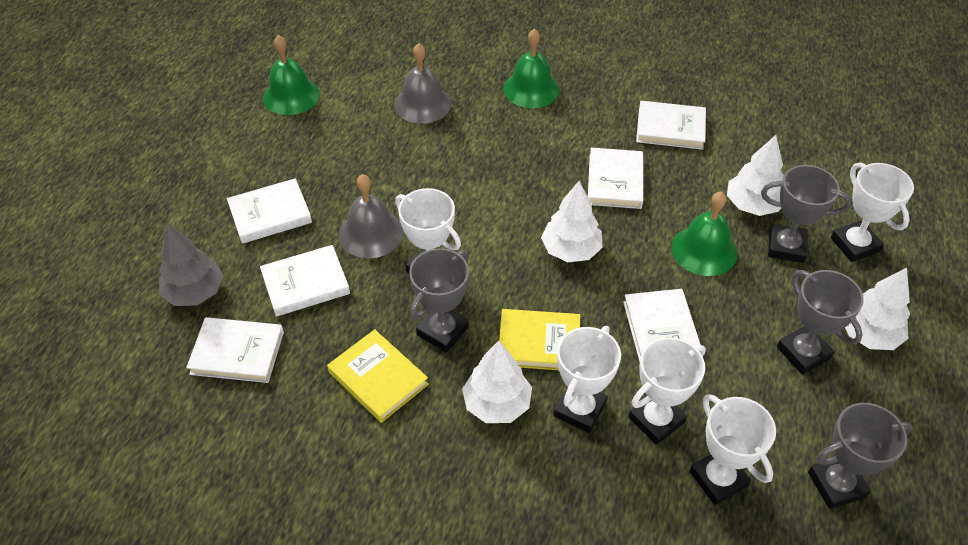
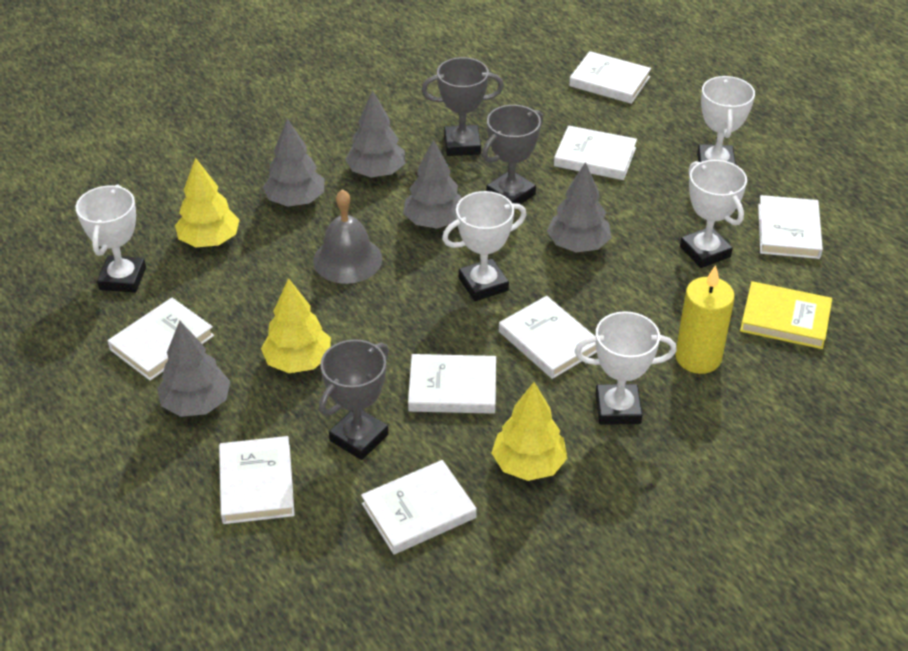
green bell: 3 -> 0
grey bell: 2 -> 1
grey tree: 1 -> 5
grey trophy: 4 -> 3
white book: 6 -> 8
white tree: 4 -> 0
yellow book: 2 -> 1
yellow candle: 0 -> 1
yellow tree: 0 -> 3

